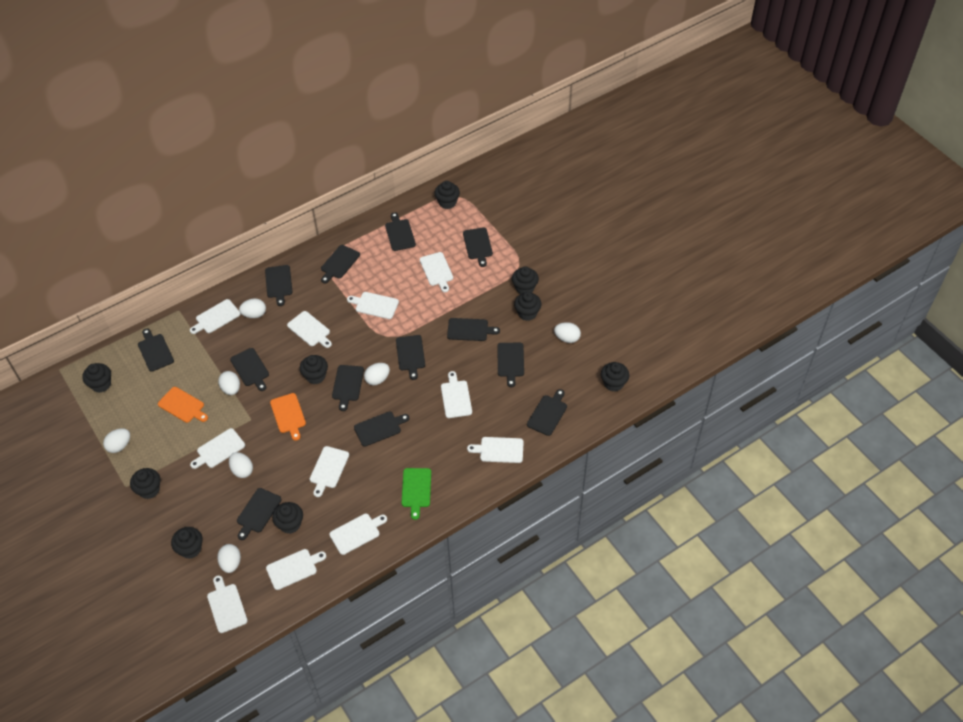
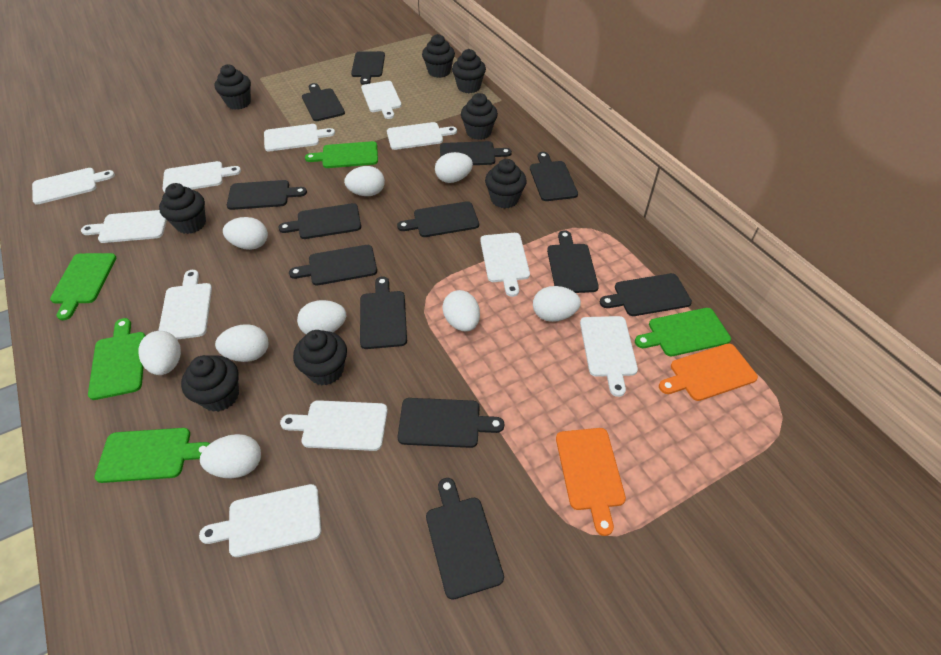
black cupcake: 9 -> 8
green cutting board: 1 -> 5
white egg: 7 -> 9

